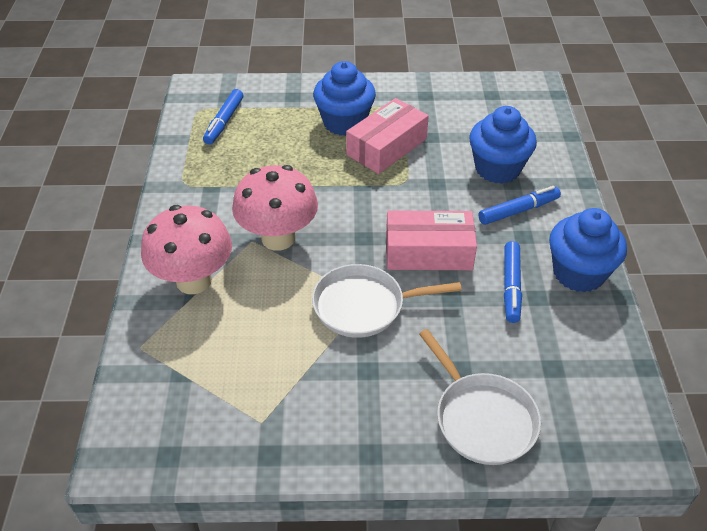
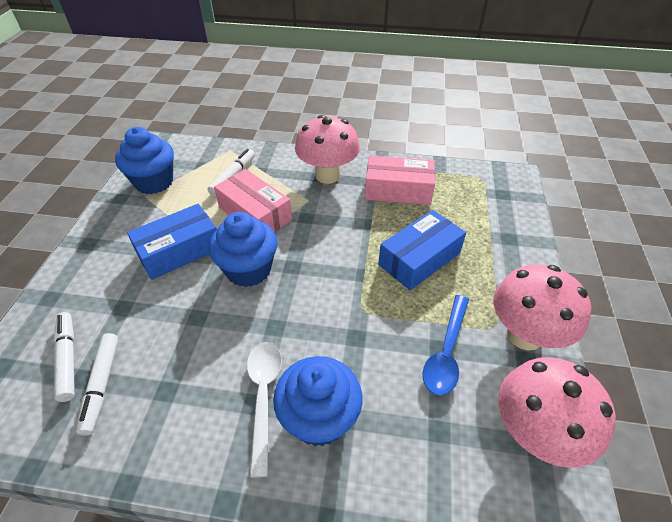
blue box: 0 -> 2
blue marker: 3 -> 0
blue spoon: 0 -> 1
pink mushroom: 2 -> 3
white marker: 0 -> 3
white pan: 2 -> 0
white spoon: 0 -> 1

